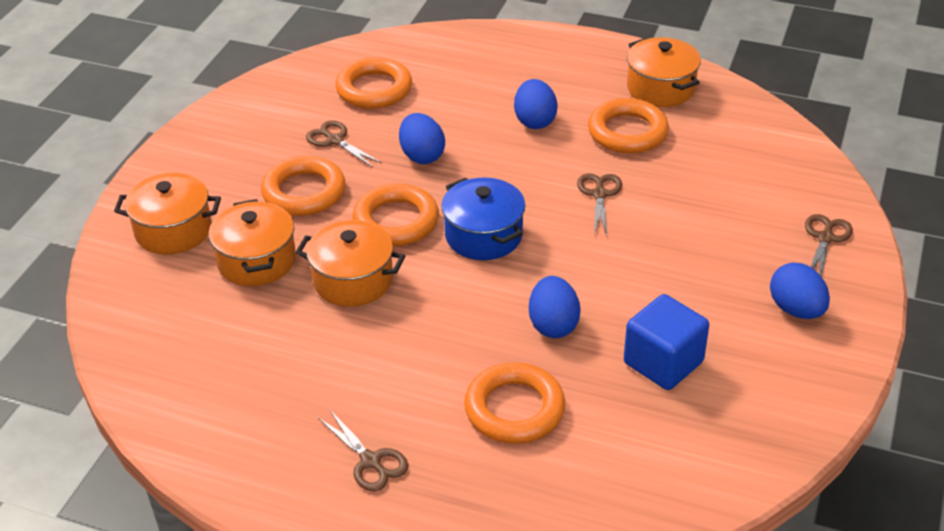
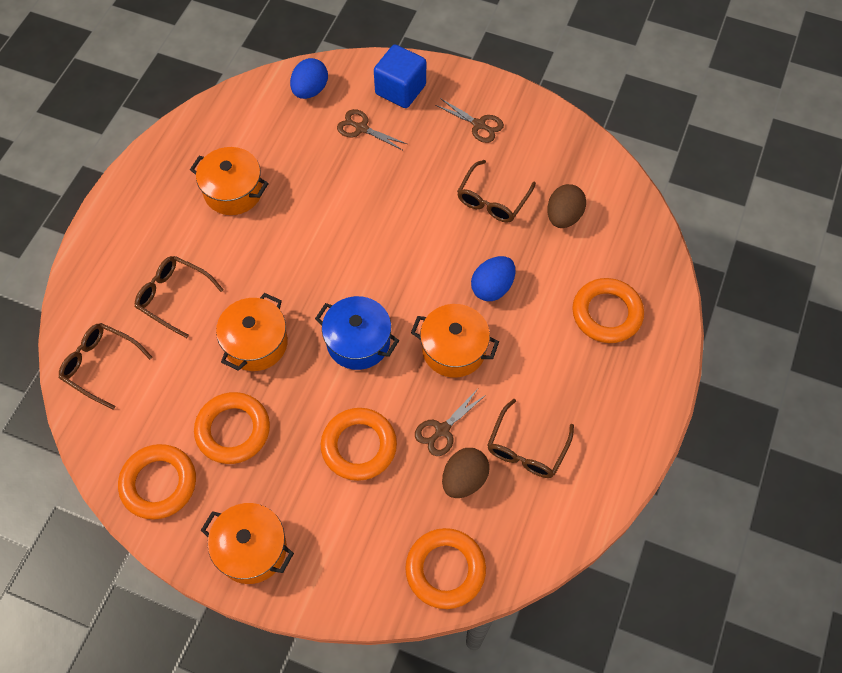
blue egg: 4 -> 2
brown egg: 0 -> 2
brown glasses: 0 -> 4
brown scissors: 4 -> 3

